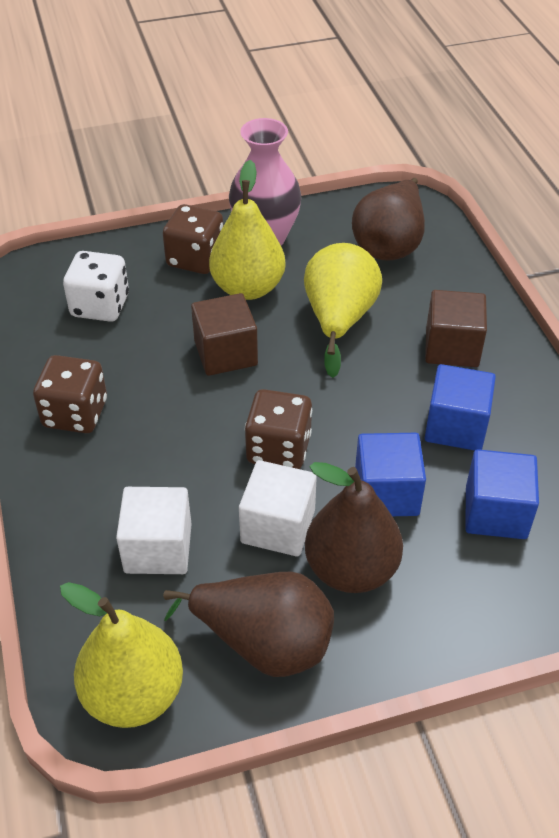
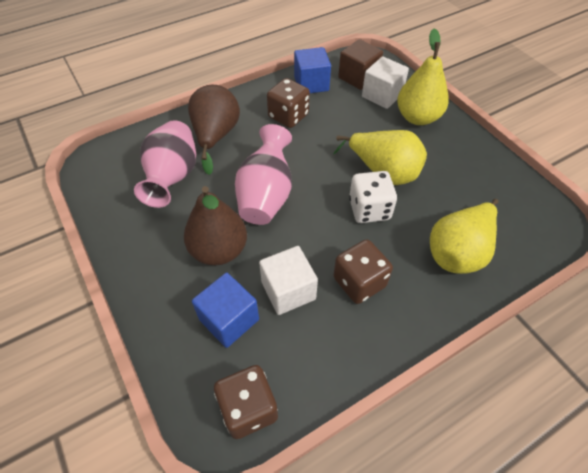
blue cube: 3 -> 2
brown cube: 2 -> 1
brown pear: 3 -> 2
pink vase: 1 -> 2

